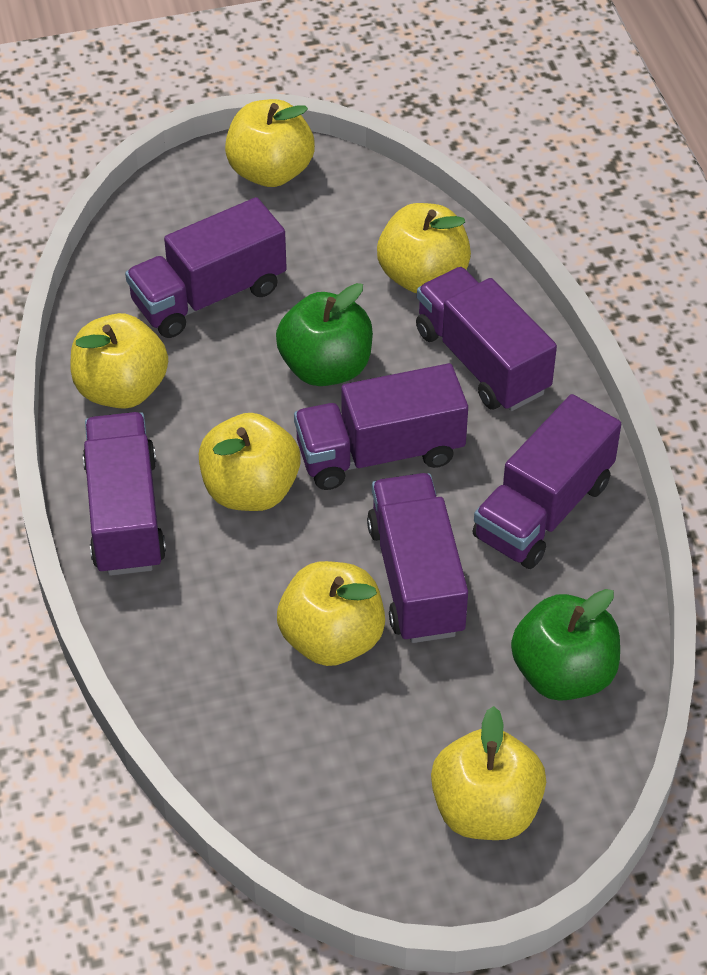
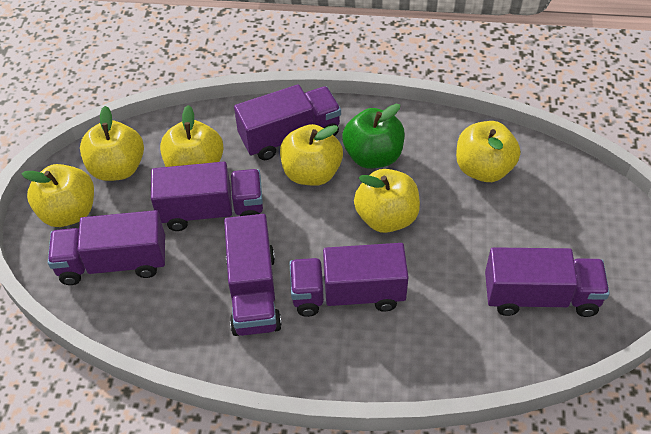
green apple: 2 -> 1

